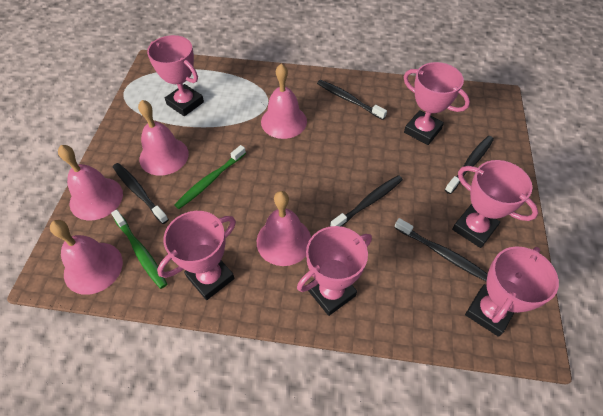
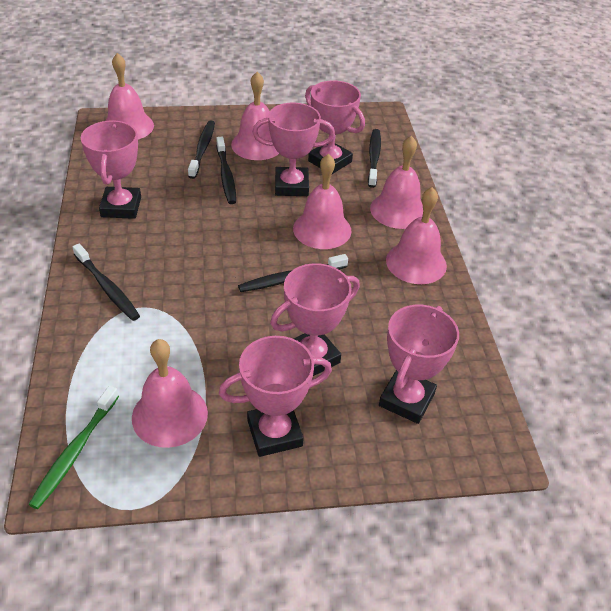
green toothbrush: 2 -> 1
pink bell: 5 -> 6

